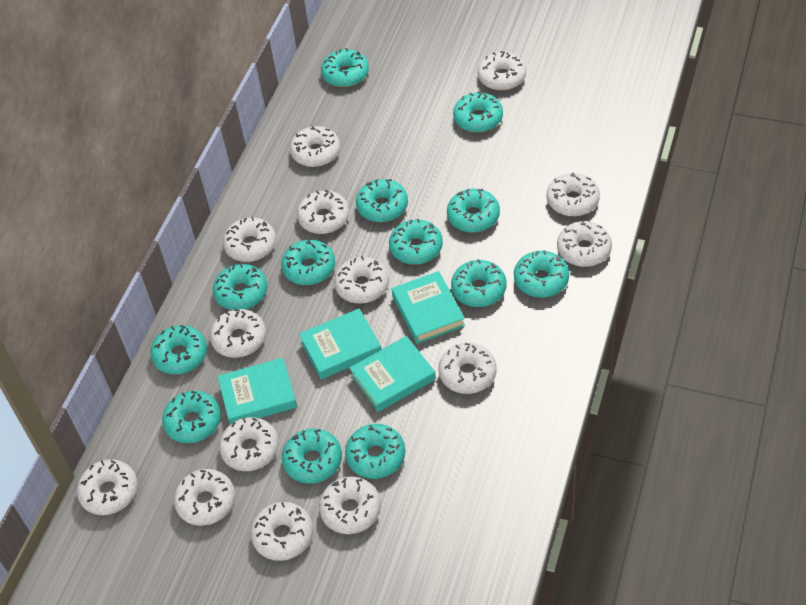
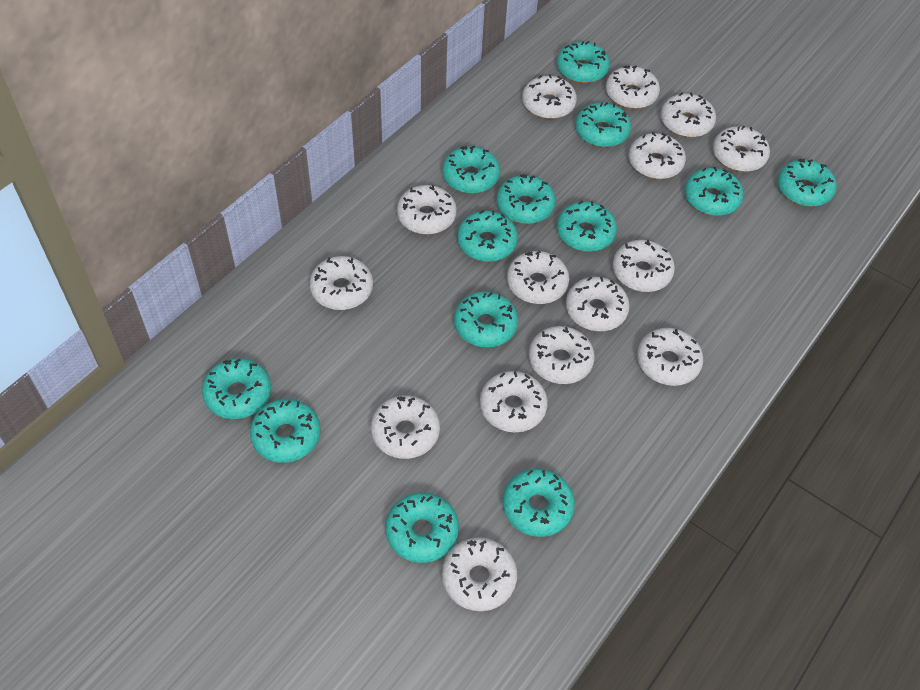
turquoise book: 4 -> 0
white donut: 14 -> 15

